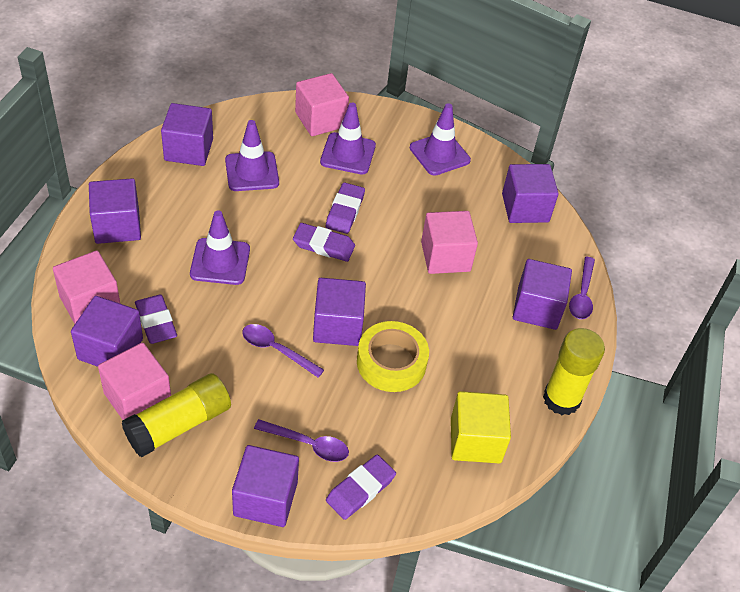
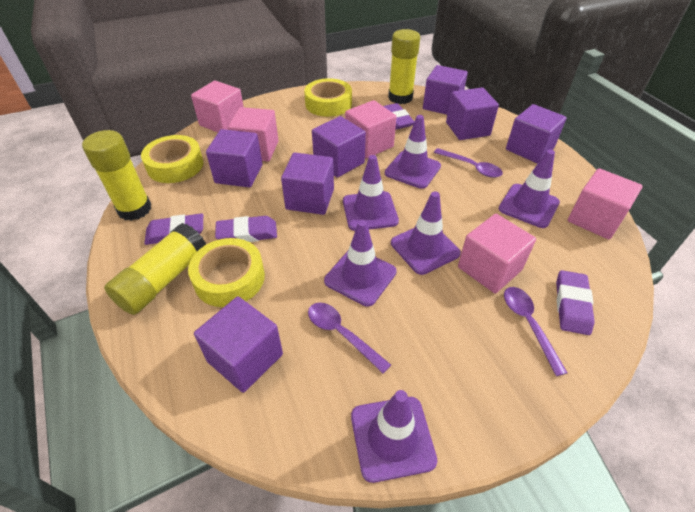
pink cube: 4 -> 5
purple traffic cone: 4 -> 6
yellow cube: 1 -> 0
yellow glue stick: 2 -> 3
yellow tape: 1 -> 3

